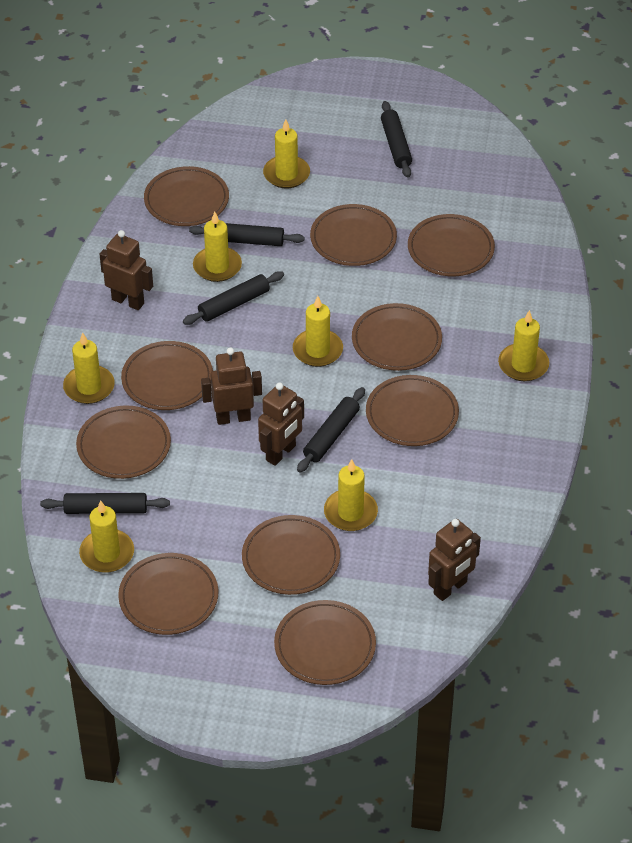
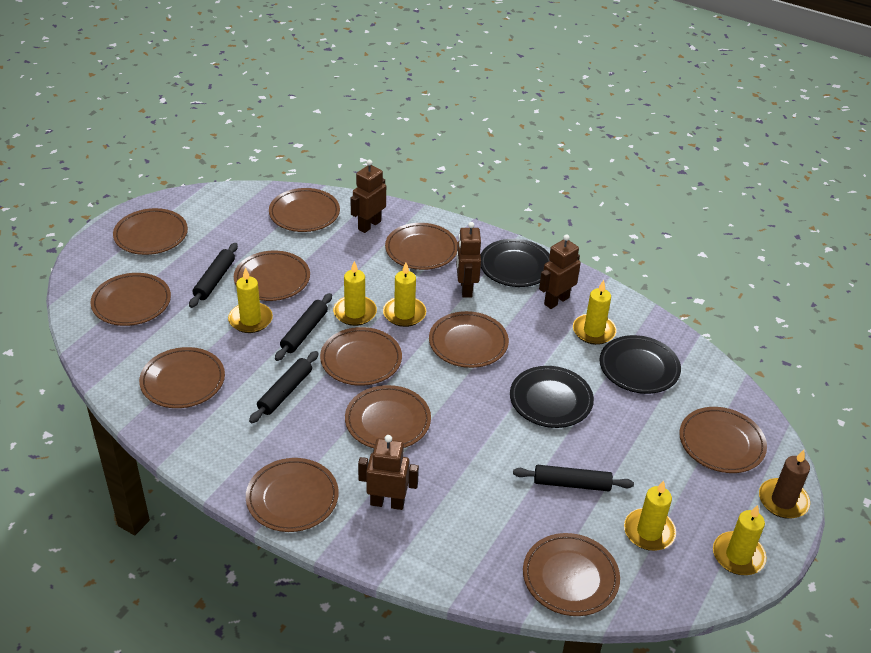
black plate: 0 -> 3
black rolling pin: 5 -> 4
brown candle: 0 -> 1
brown plate: 10 -> 12
yellow candle: 7 -> 6

